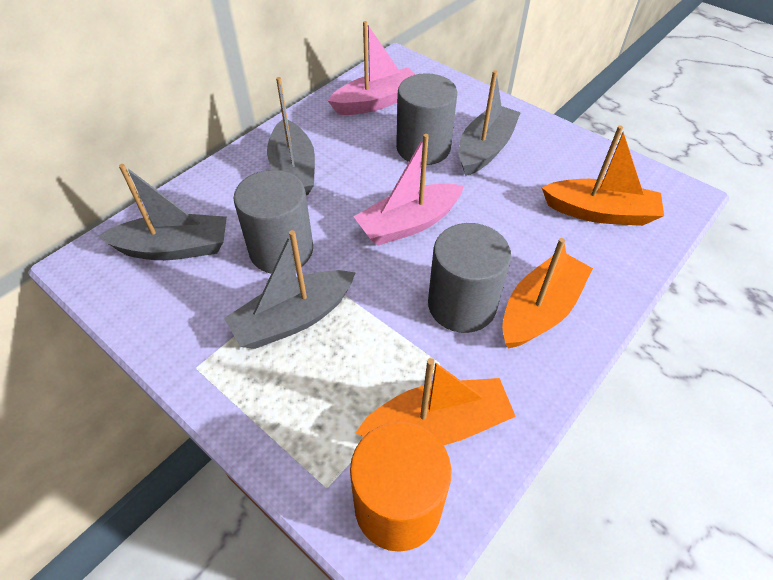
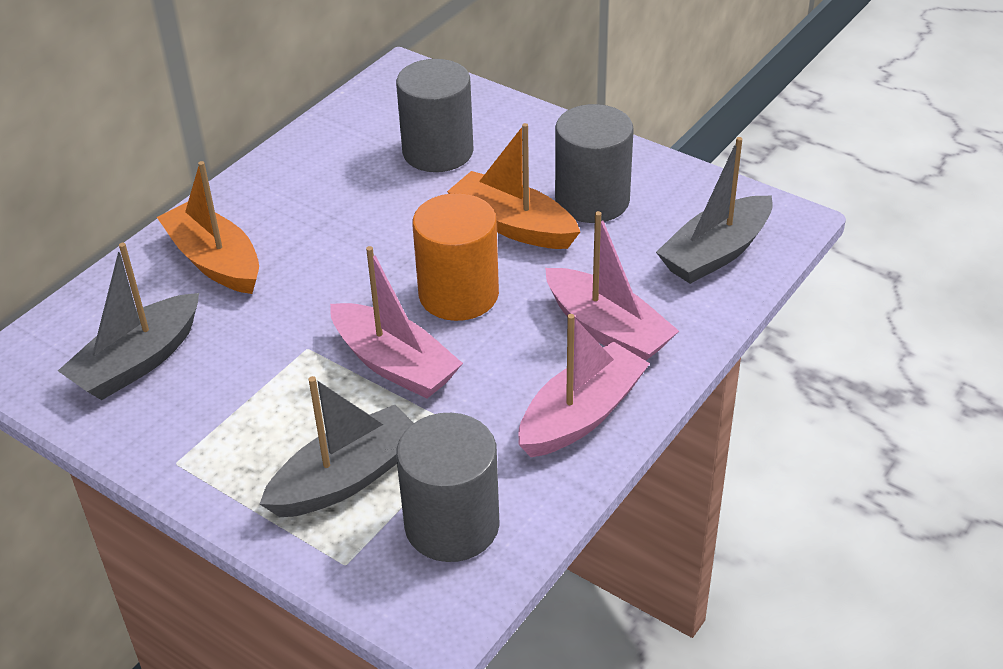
grey boat: 4 -> 3
orange boat: 3 -> 2
pink boat: 2 -> 3

